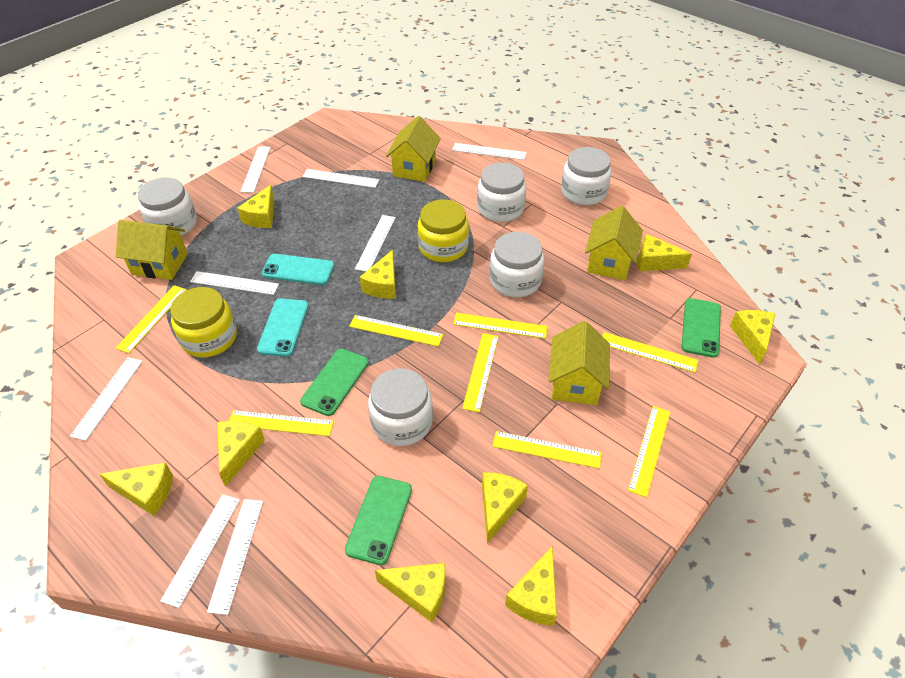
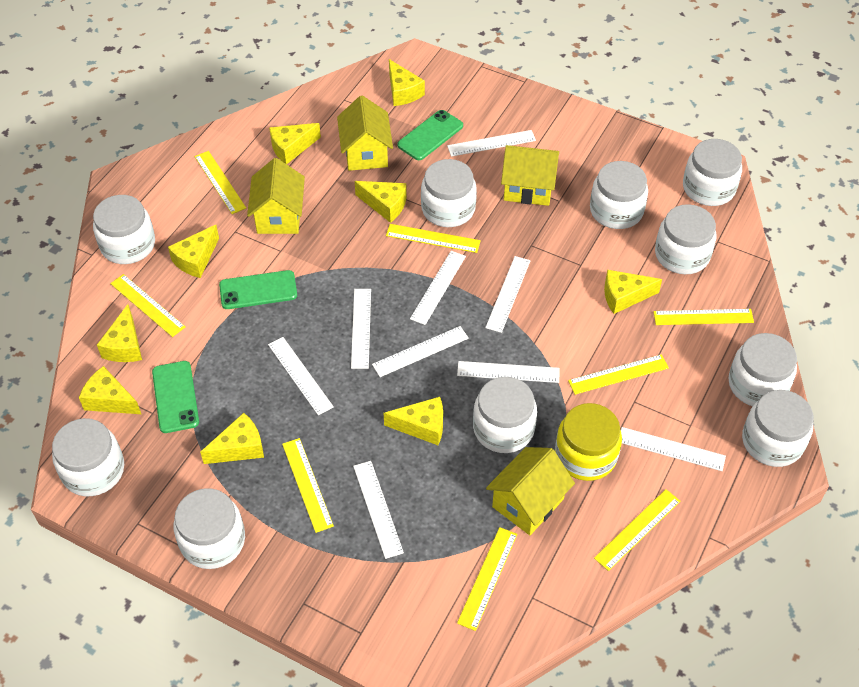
turquoise phone: 2 -> 0
white jar: 5 -> 10
white ruler: 8 -> 9
yellow jar: 2 -> 1

